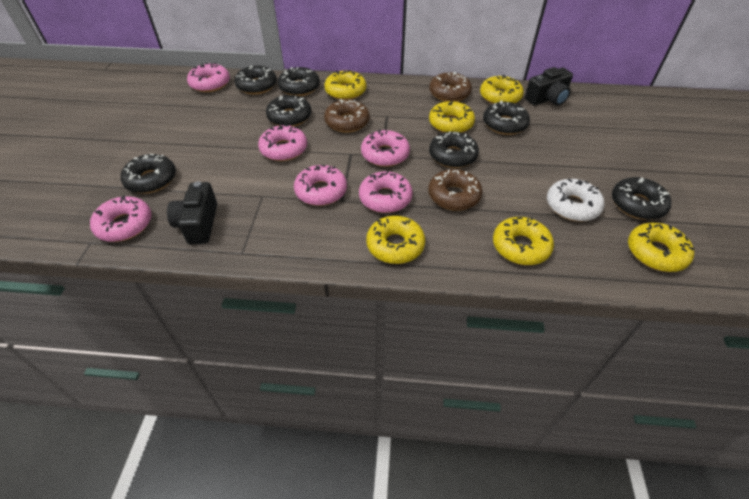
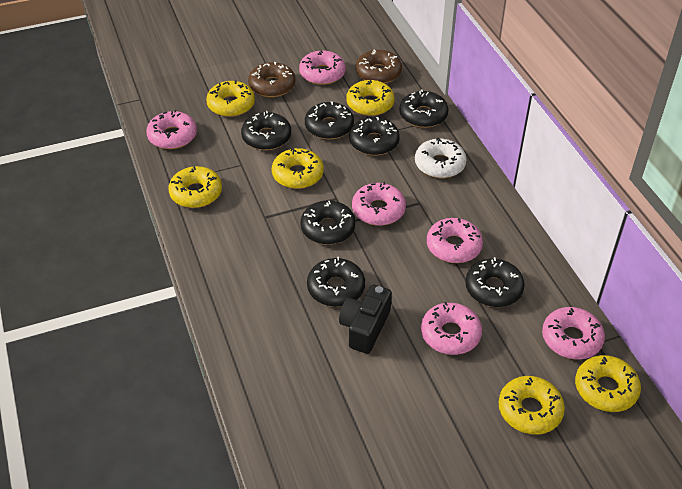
black camera: 2 -> 1
brown donut: 3 -> 2

